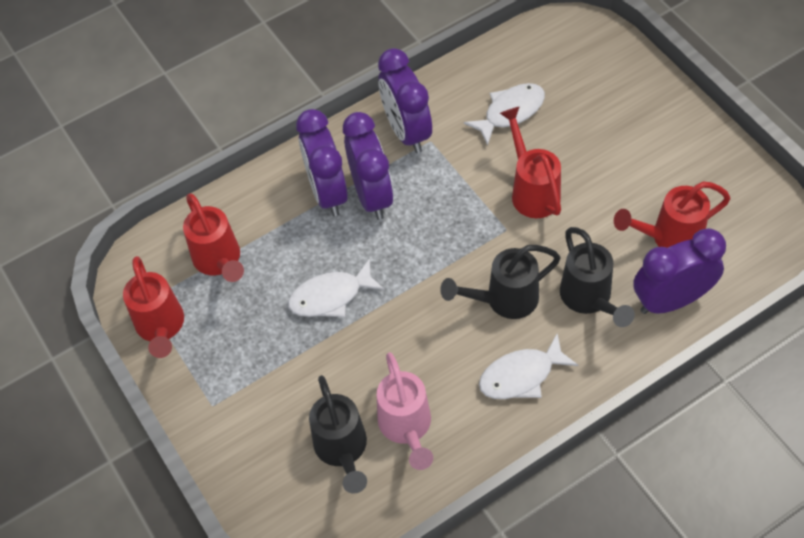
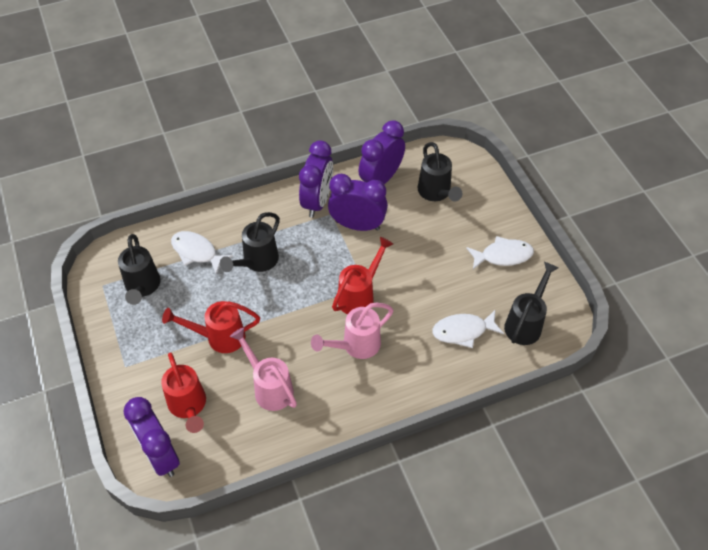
black watering can: 3 -> 4
pink watering can: 1 -> 2
red watering can: 4 -> 3

